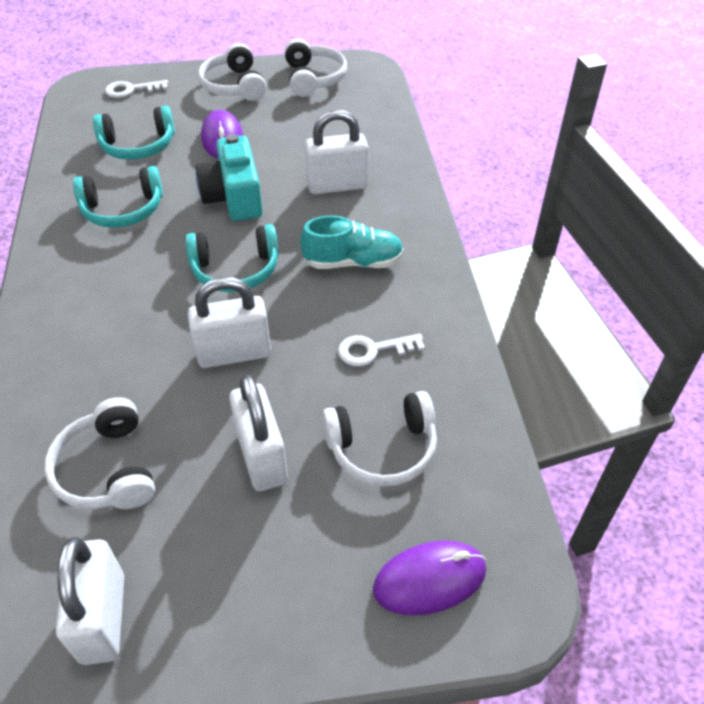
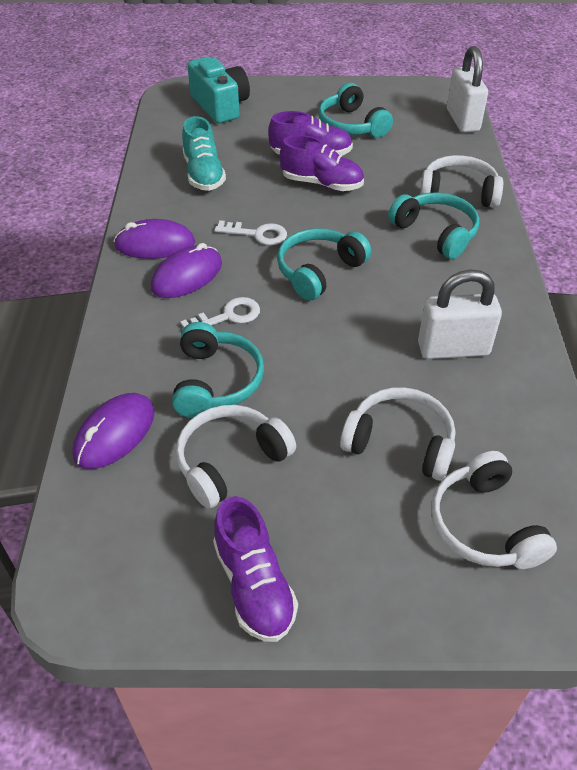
purple mouse: 2 -> 3
purple shoe: 0 -> 3
turquoise headphones: 3 -> 4
white padlock: 4 -> 2

